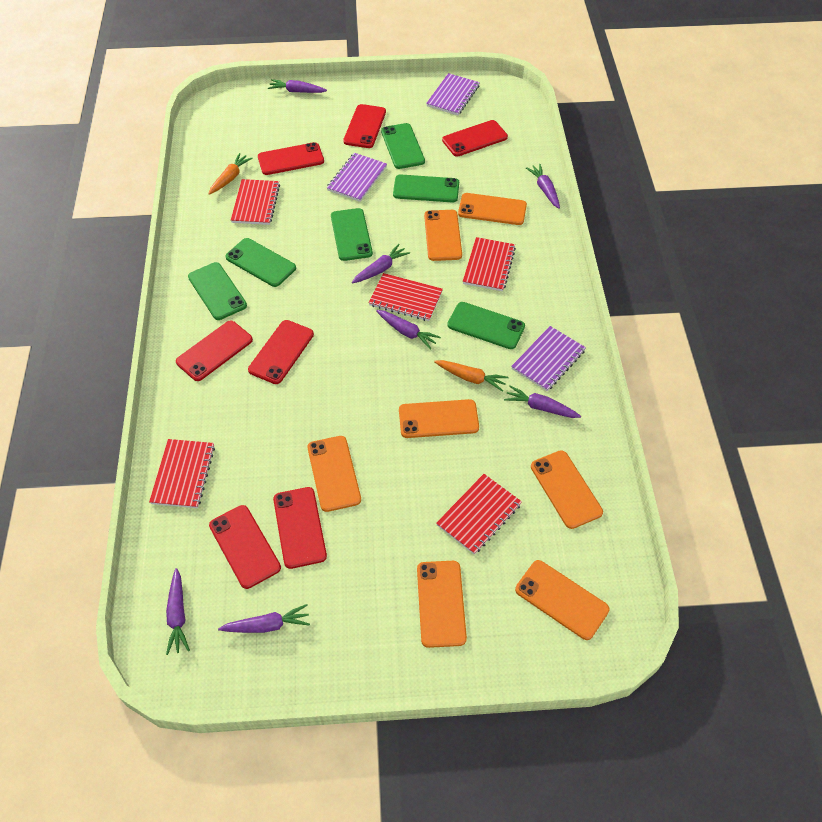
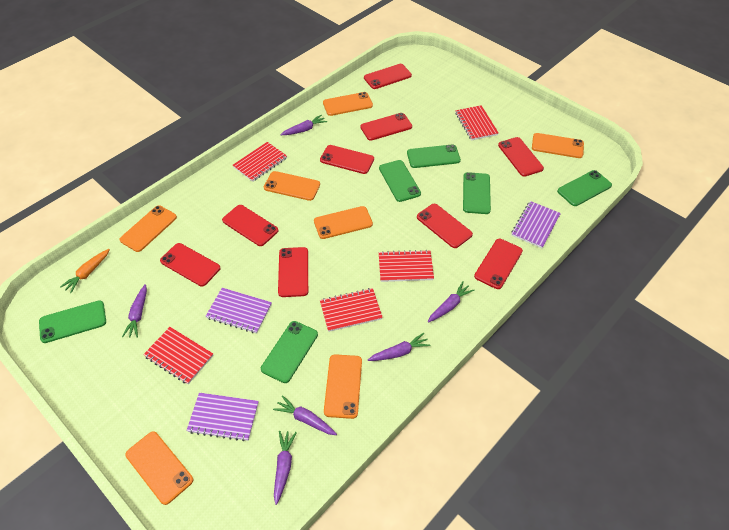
orange carrot: 2 -> 1
purple carrot: 7 -> 6
red phone: 7 -> 9

